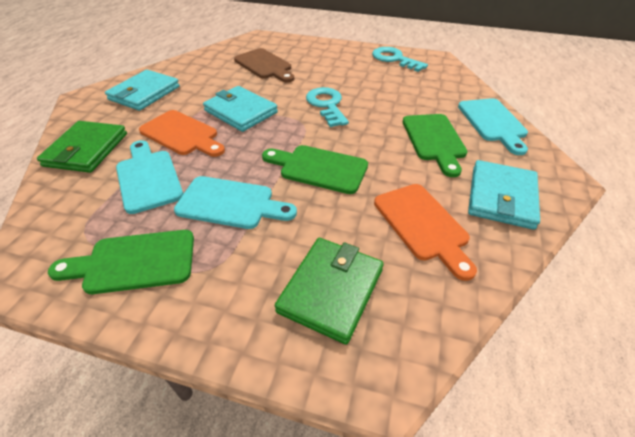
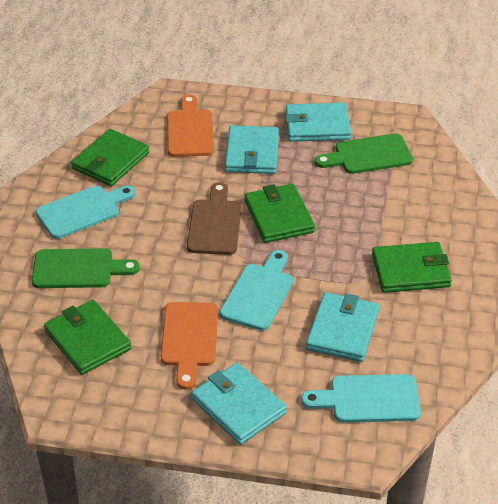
green cutting board: 3 -> 2
green wallet: 2 -> 4
turquoise key: 2 -> 0
turquoise wallet: 3 -> 4

